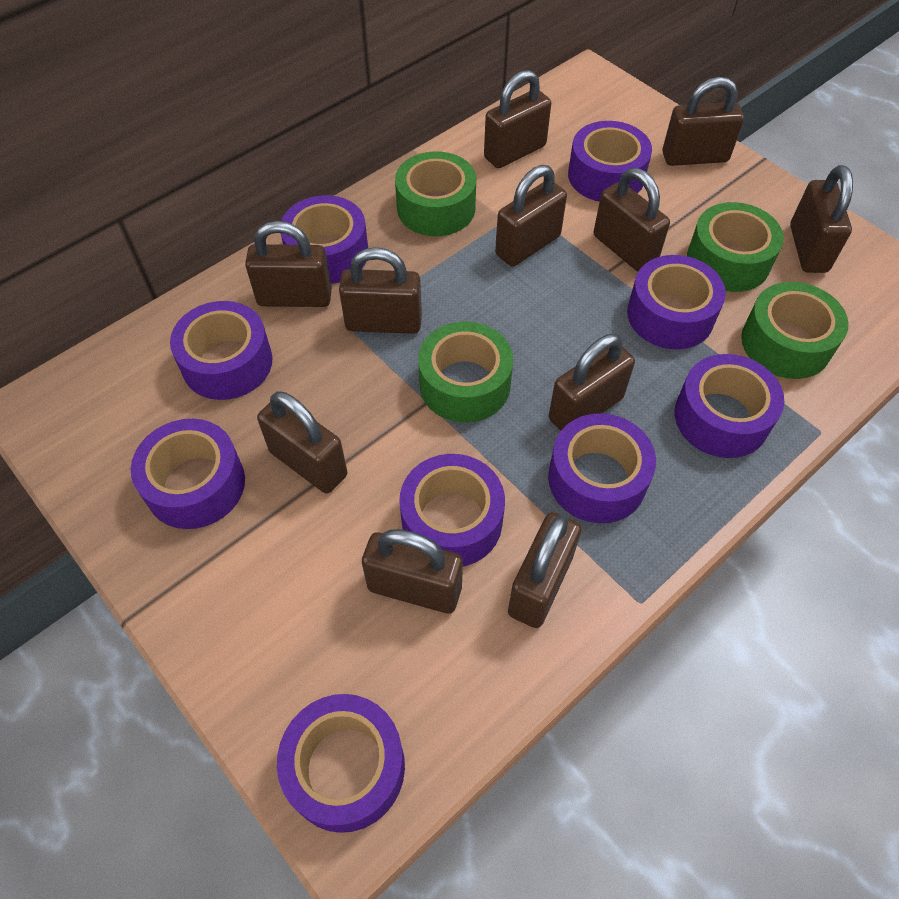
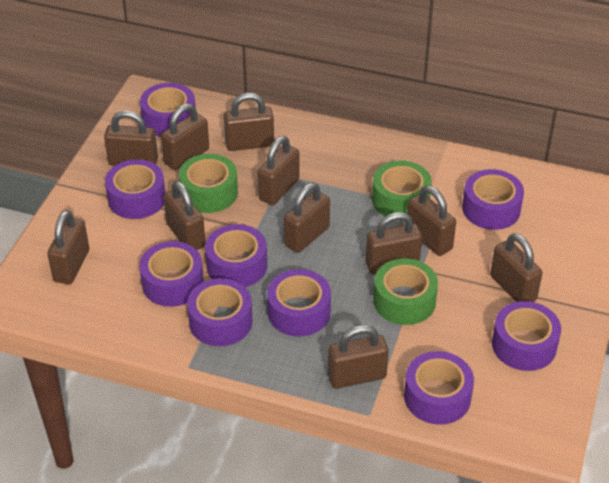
green tape: 4 -> 3

